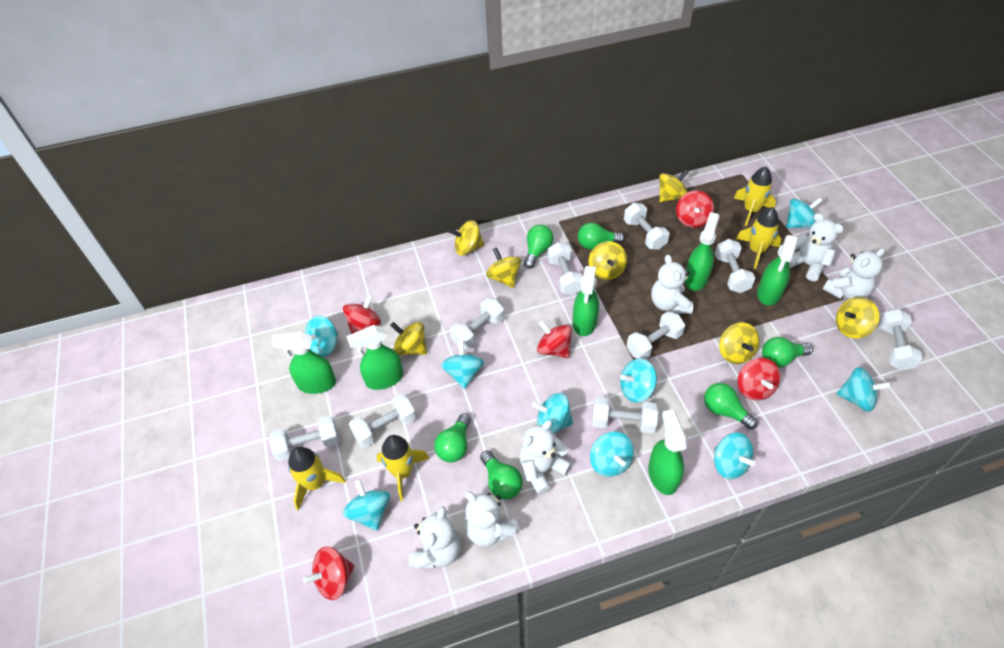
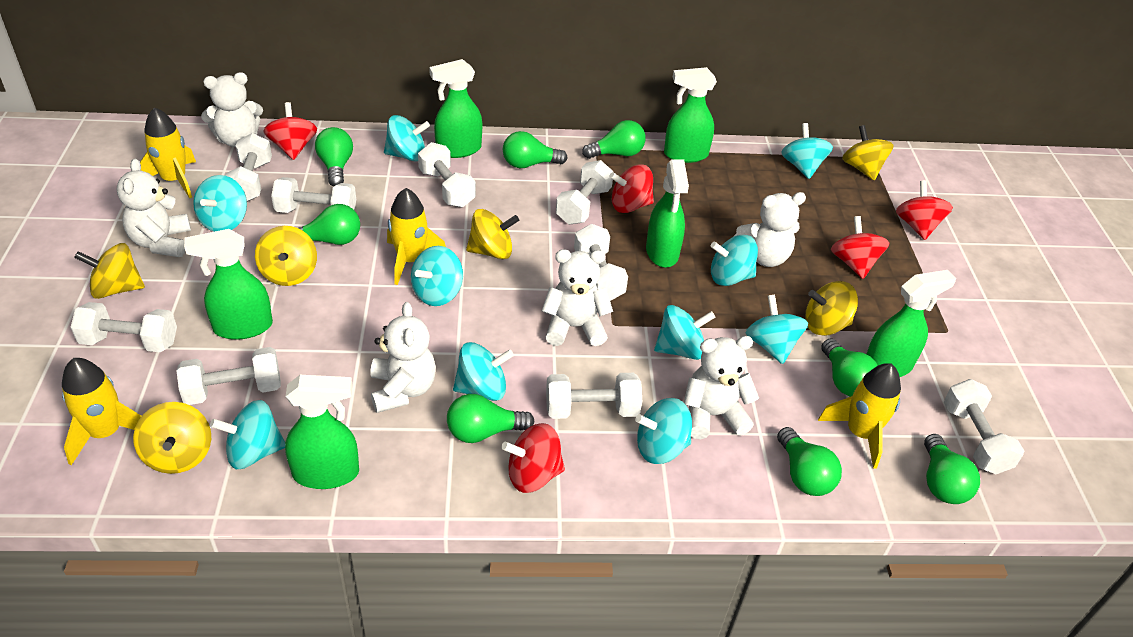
green light bulb: 6 -> 8
turquoise spinning top: 9 -> 10
yellow spinning top: 7 -> 6

